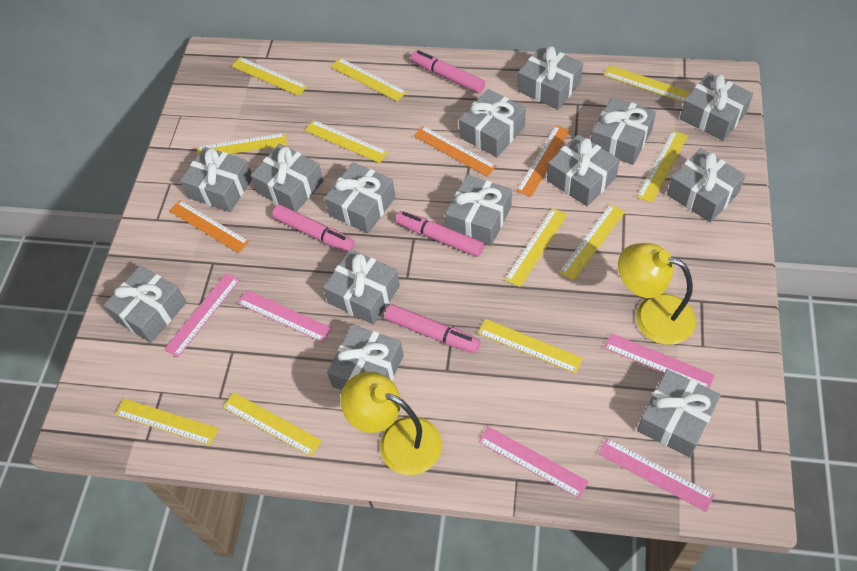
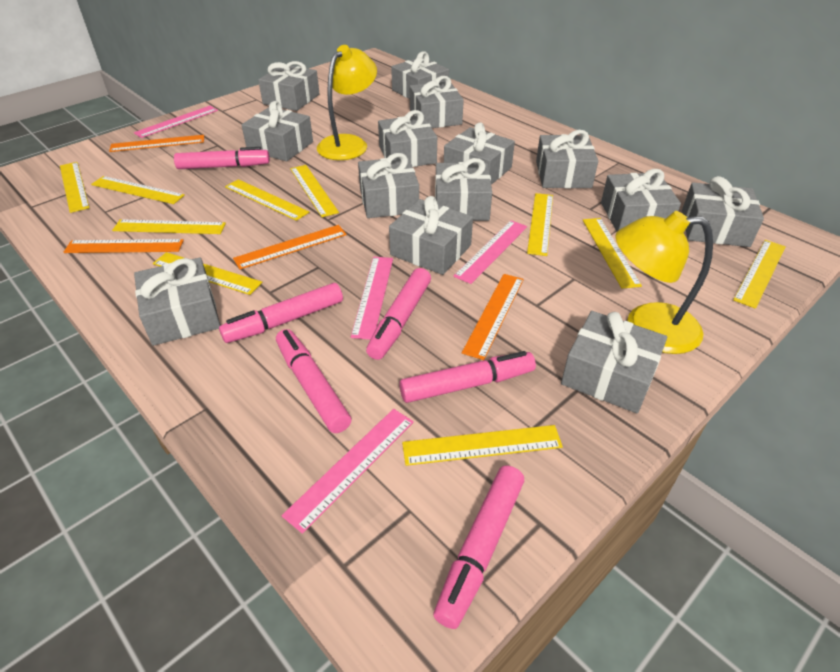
orange ruler: 3 -> 4
pink marker: 4 -> 6
pink ruler: 5 -> 4
yellow ruler: 11 -> 10

